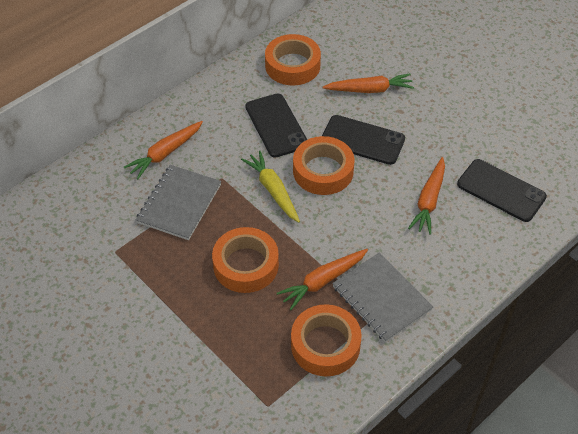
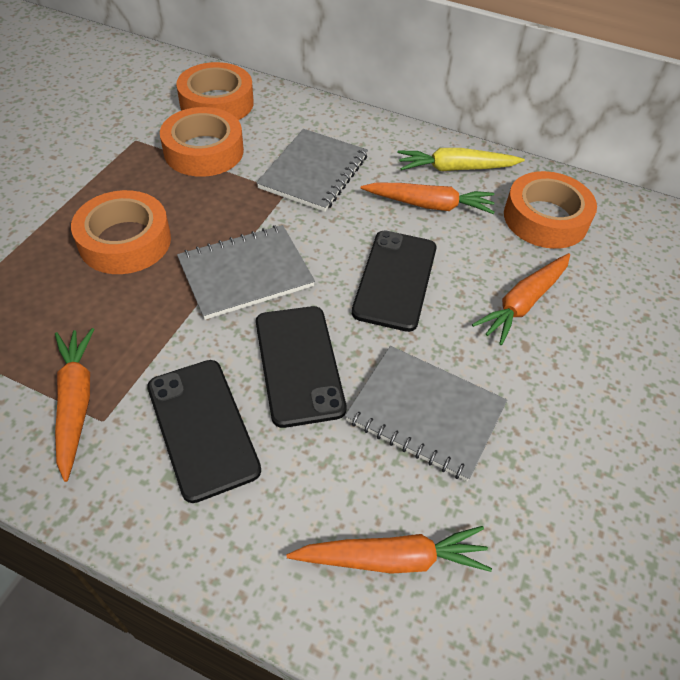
grey notebook: 2 -> 3

